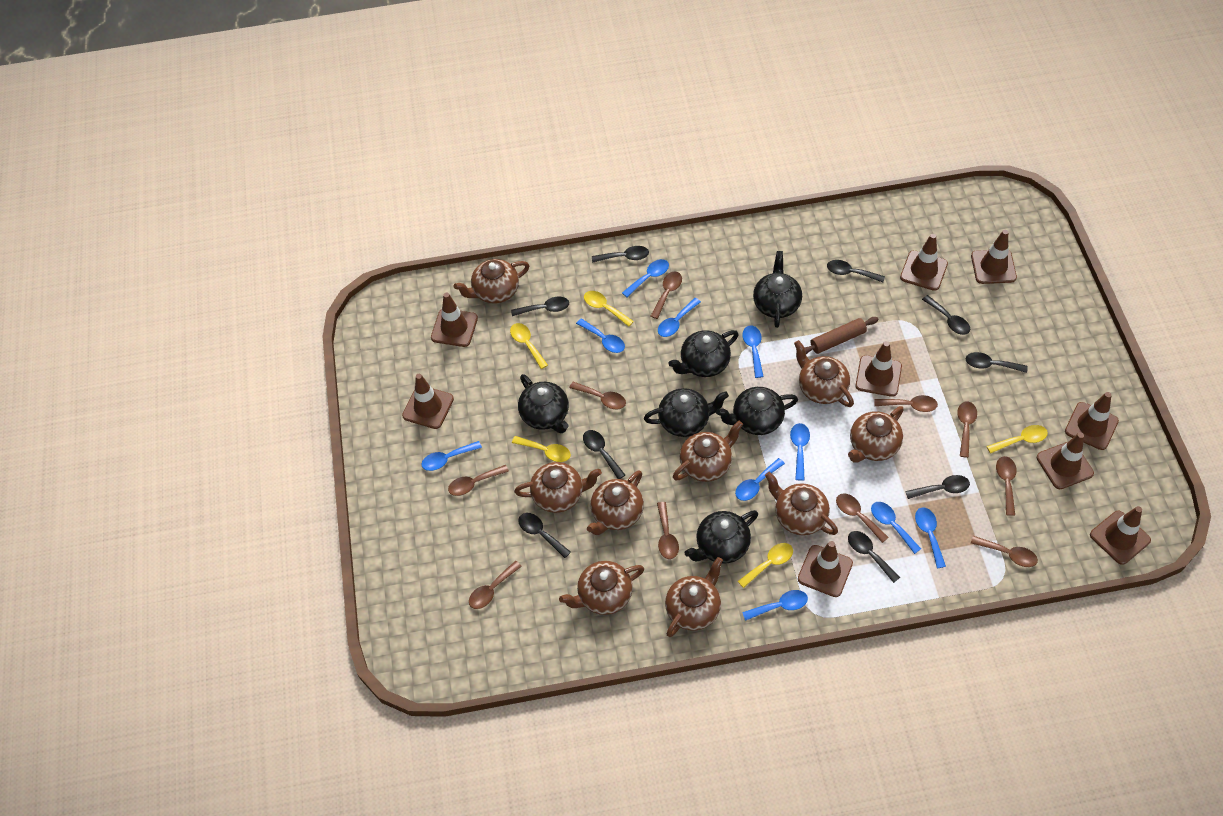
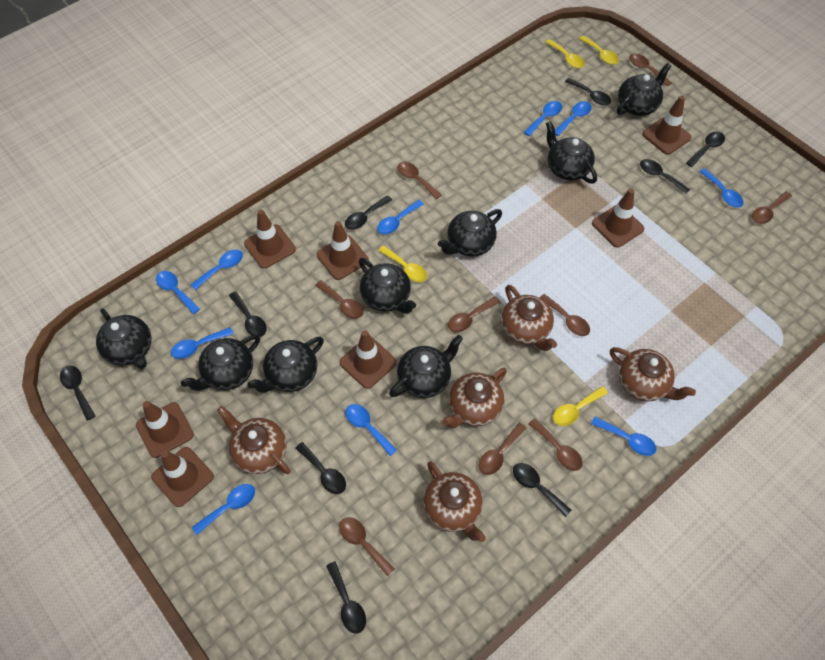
black teapot: 6 -> 8
brown rolling pin: 1 -> 0
brown spoon: 10 -> 9
brown teapot: 9 -> 5
brown traffic cone: 9 -> 7
yellow spoon: 5 -> 4

